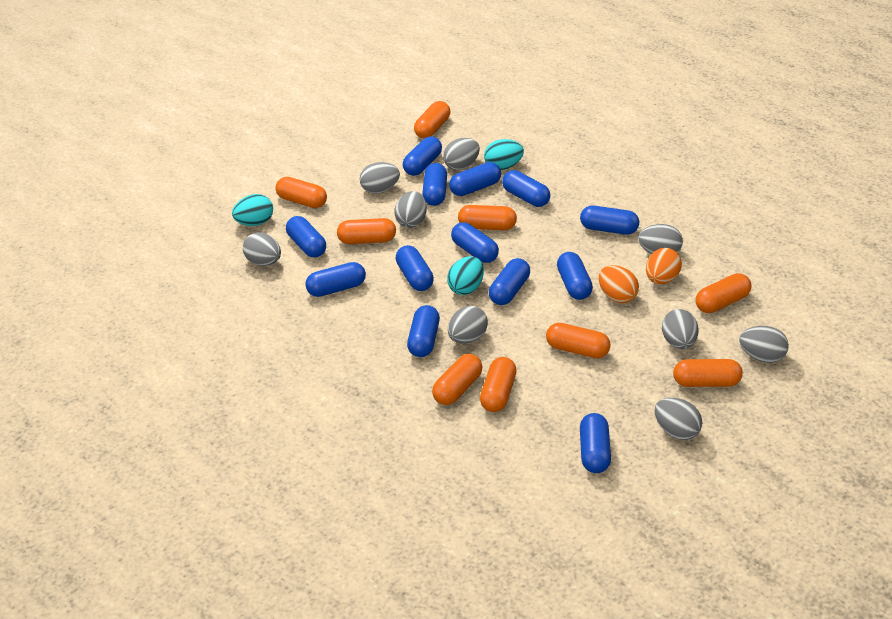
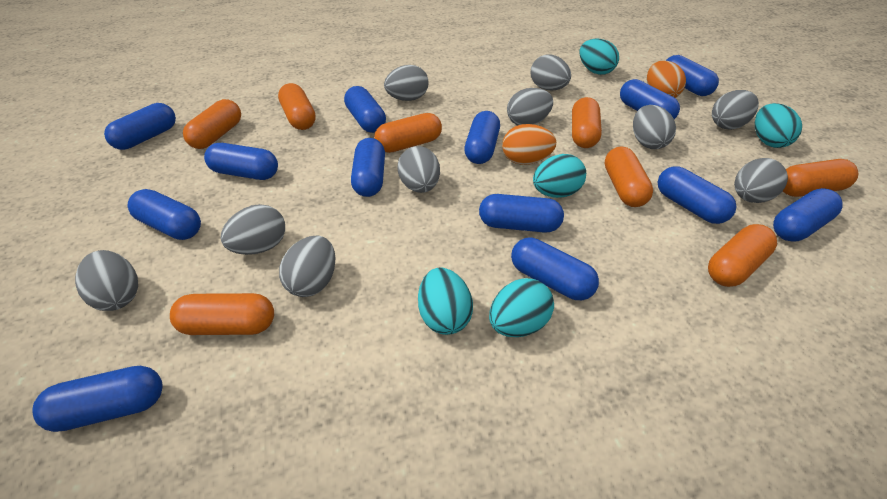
grey egg: 9 -> 10
orange capsule: 9 -> 8
turquoise egg: 3 -> 5

